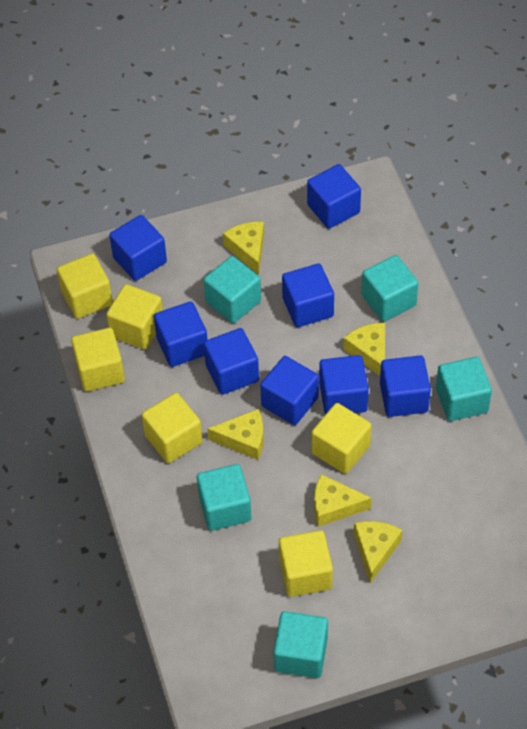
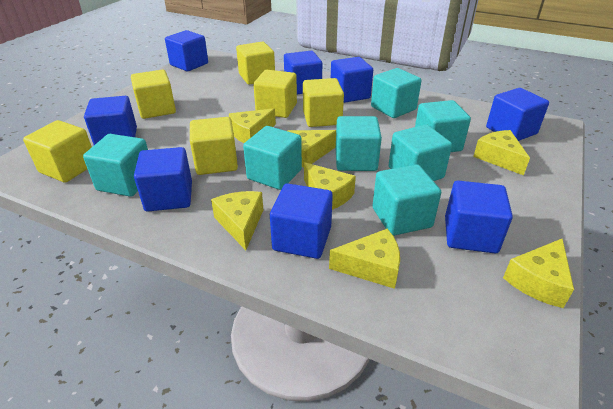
turquoise cube: 5 -> 7
yellow cheese: 5 -> 7

